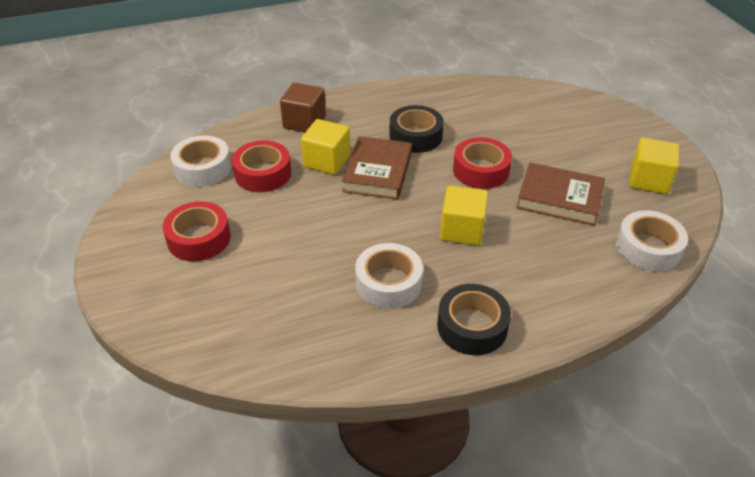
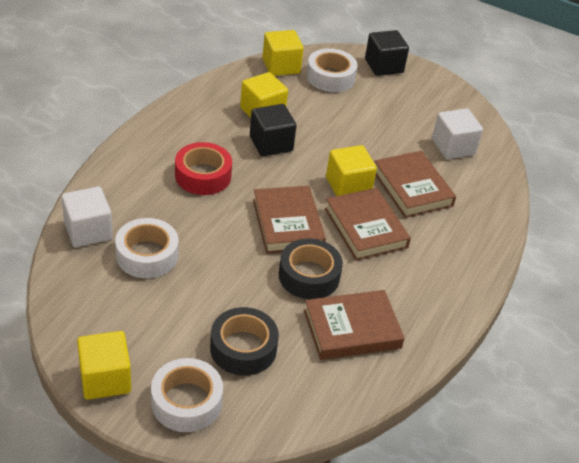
black cube: 0 -> 2
brown book: 2 -> 4
brown cube: 1 -> 0
red tape: 3 -> 1
white cube: 0 -> 2
yellow cube: 3 -> 4

